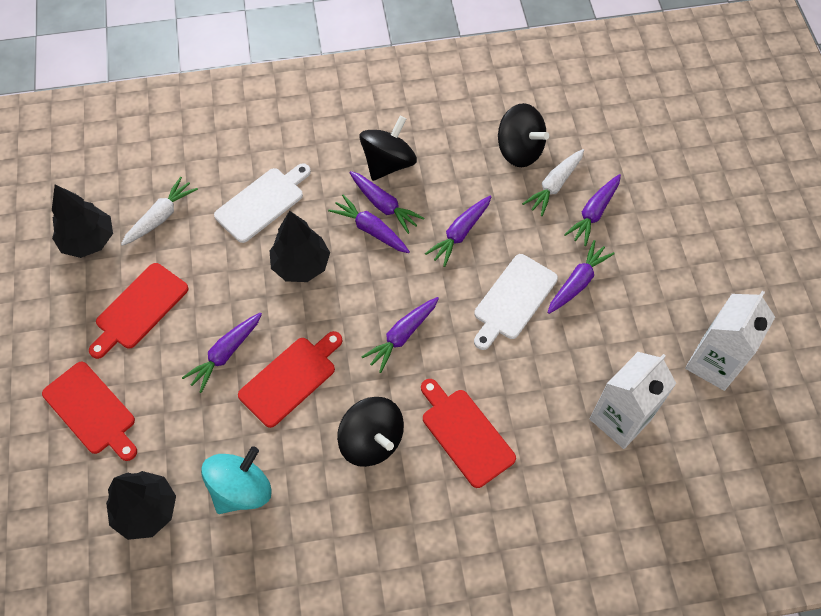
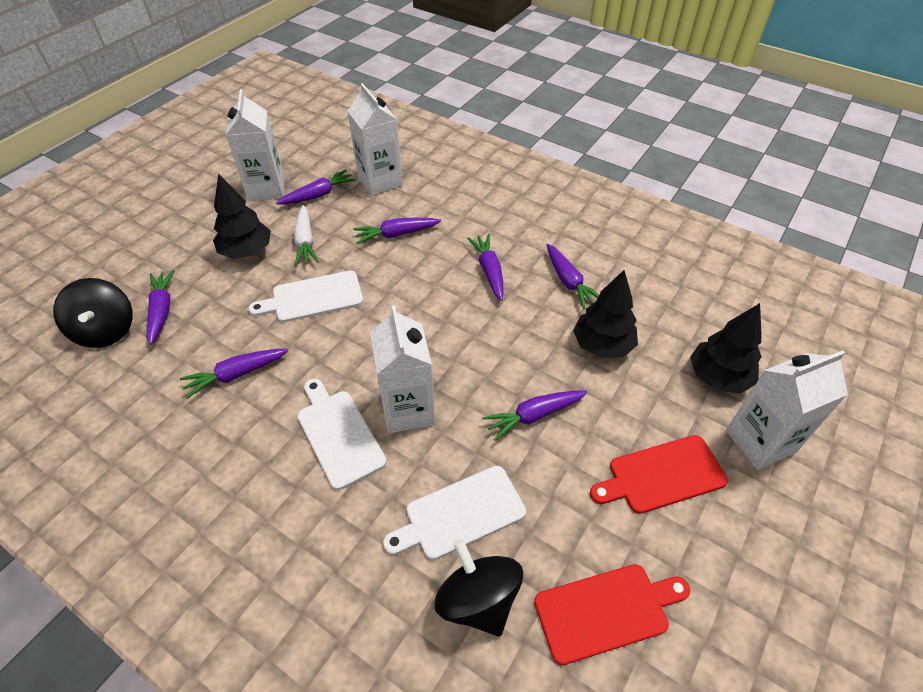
black spinning top: 3 -> 2
red cutting board: 4 -> 2
turquoise spinning top: 1 -> 0
white carrot: 2 -> 1
white carton: 2 -> 4
white cutting board: 2 -> 3

